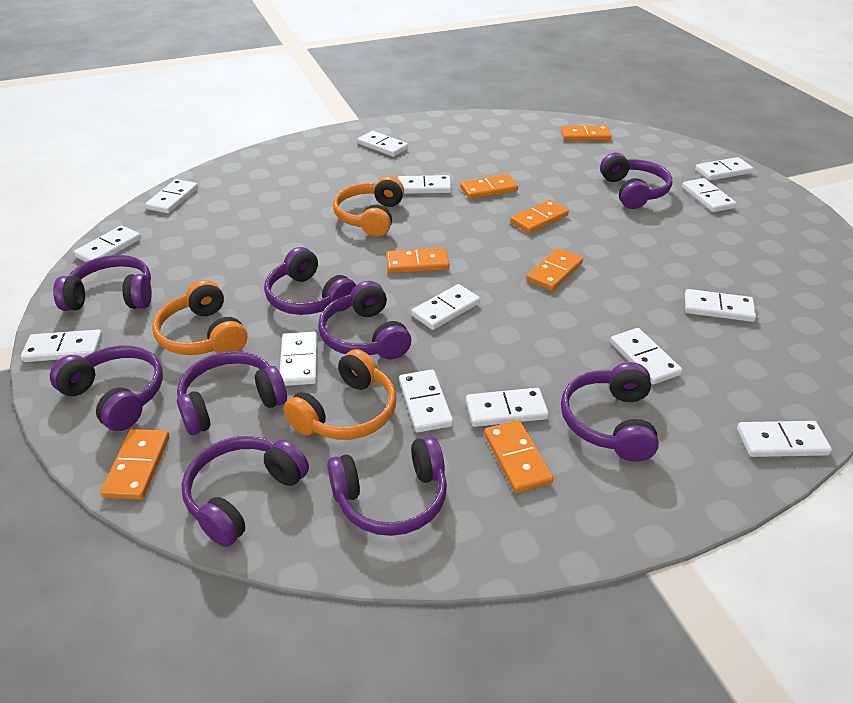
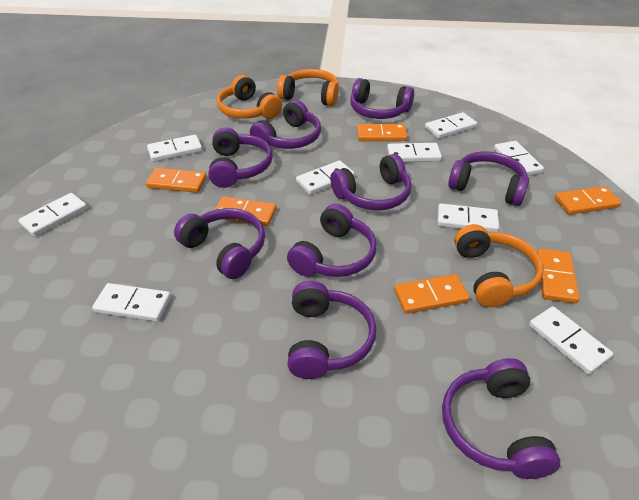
orange domino: 7 -> 6
white domino: 14 -> 9

